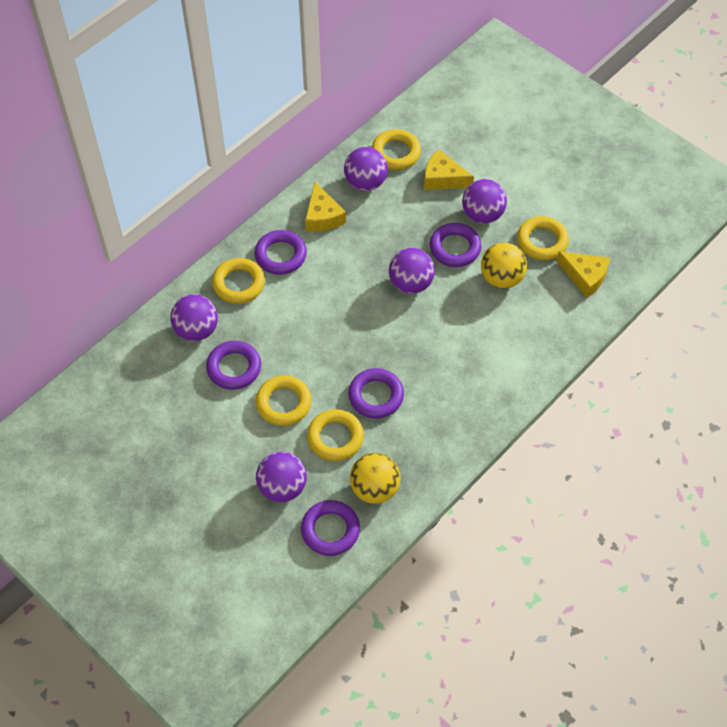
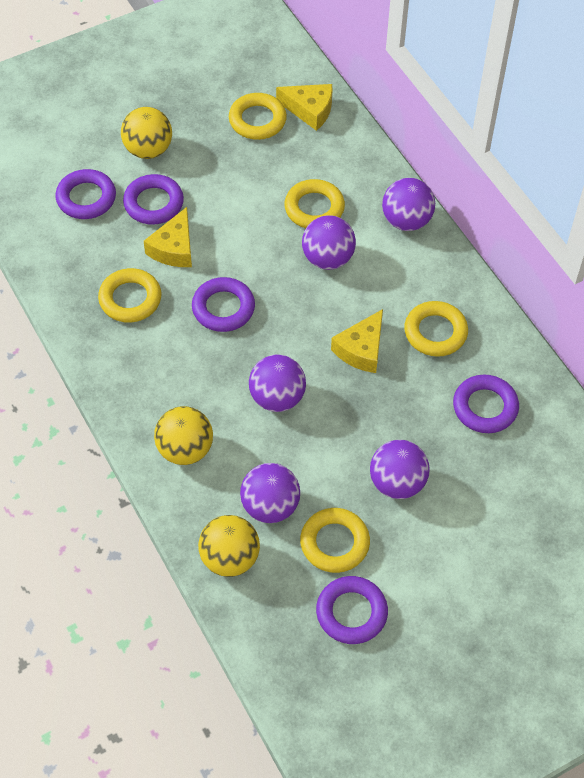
yellow ball: 2 -> 3

